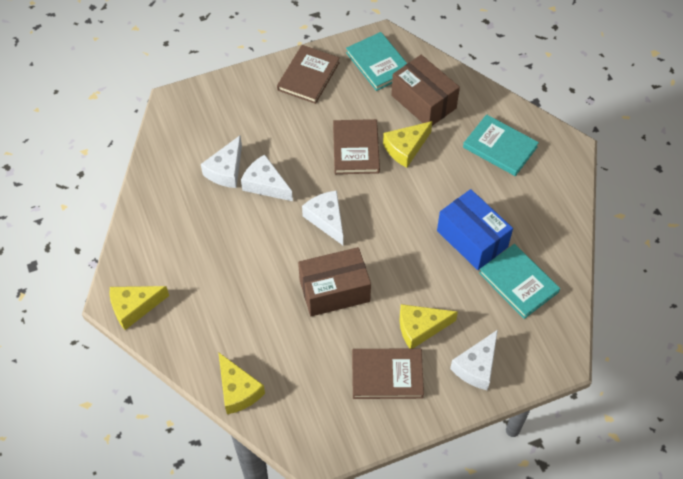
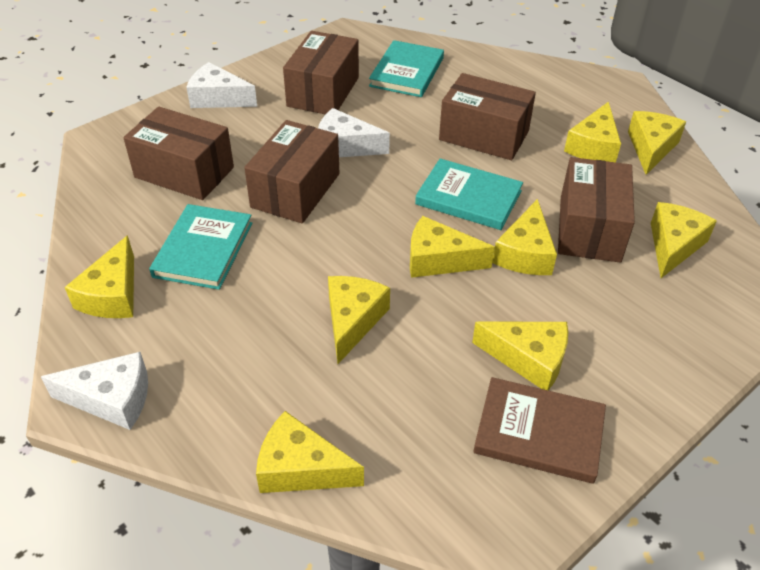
blue box: 1 -> 0
brown book: 3 -> 1
brown box: 2 -> 5
white cheese: 4 -> 3
yellow cheese: 4 -> 9

